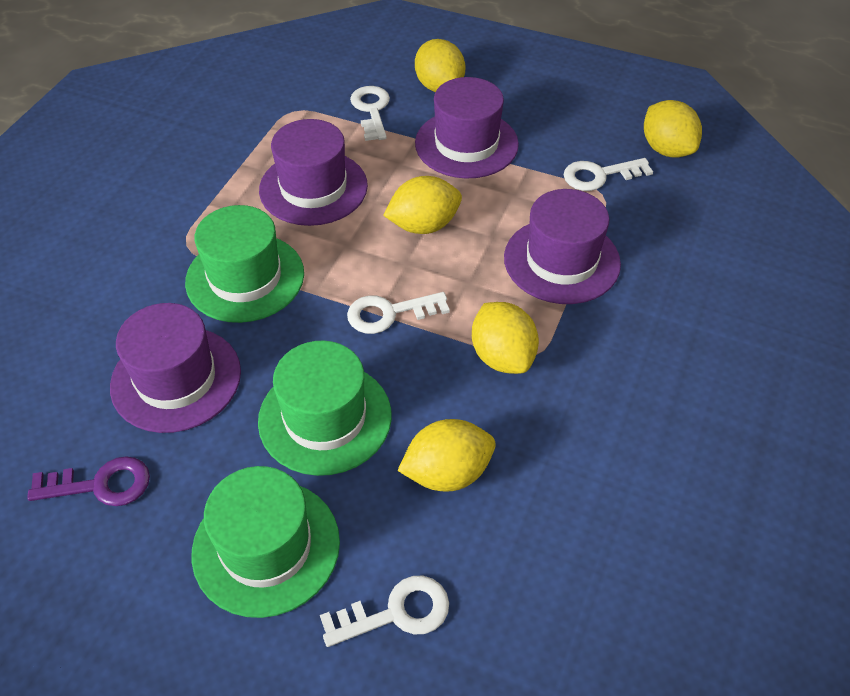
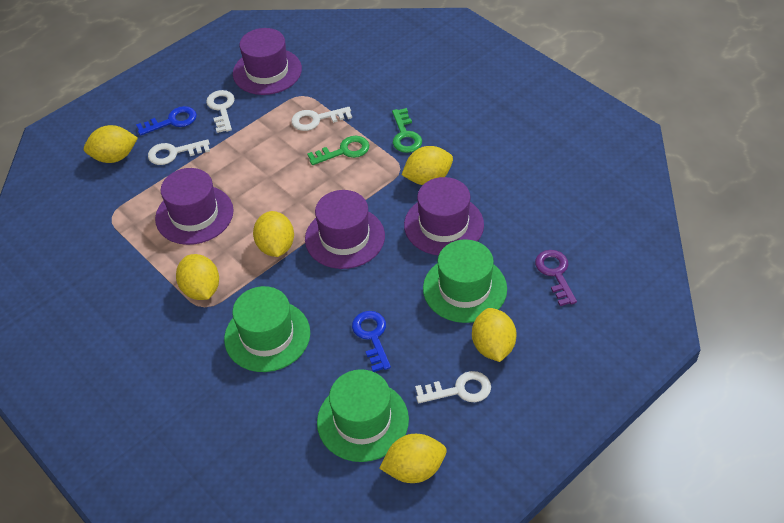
blue key: 0 -> 2
green key: 0 -> 2
yellow lemon: 5 -> 6

